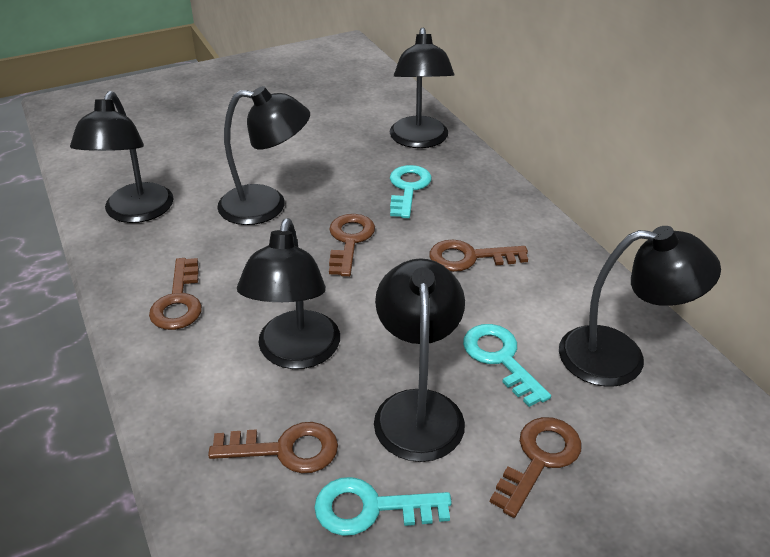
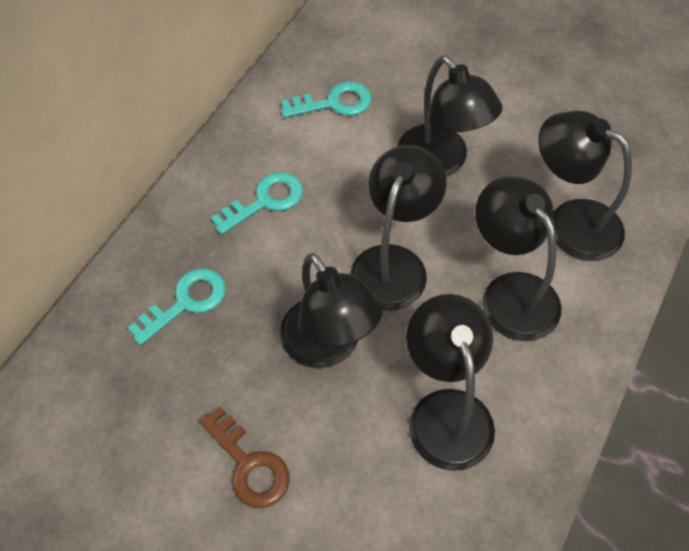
brown key: 5 -> 1

